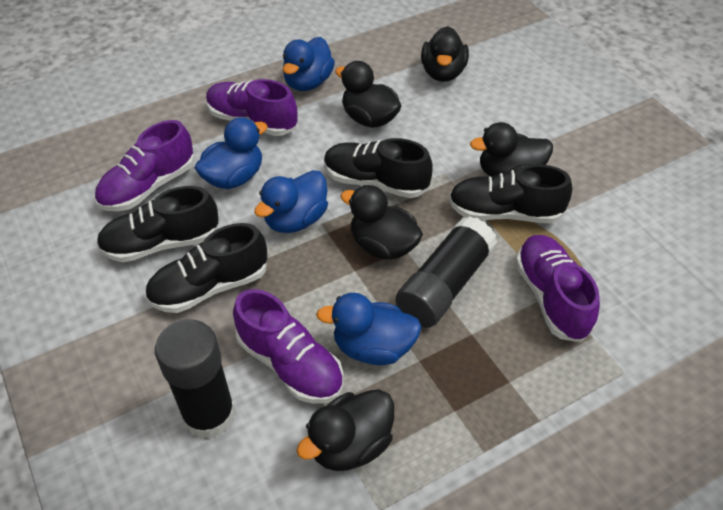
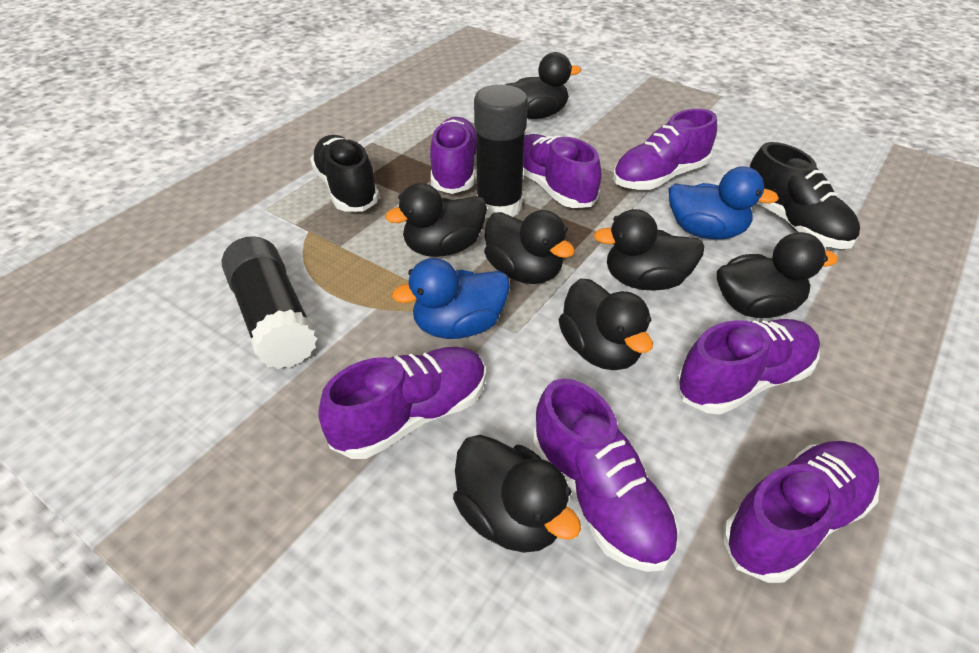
black duck: 5 -> 7
black shoe: 4 -> 2
blue duck: 4 -> 2
purple shoe: 4 -> 7

